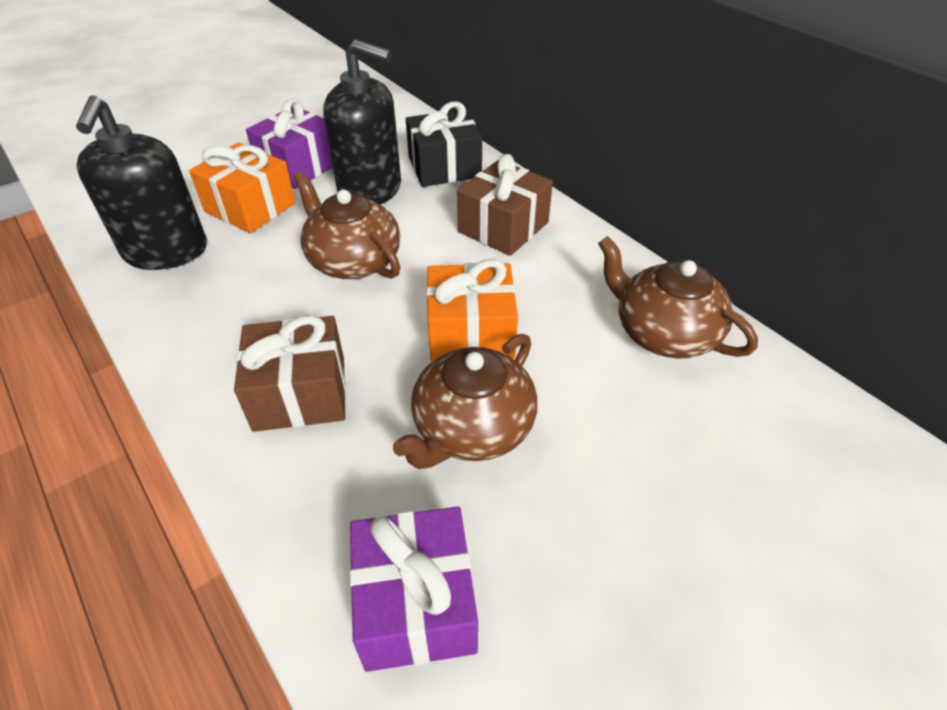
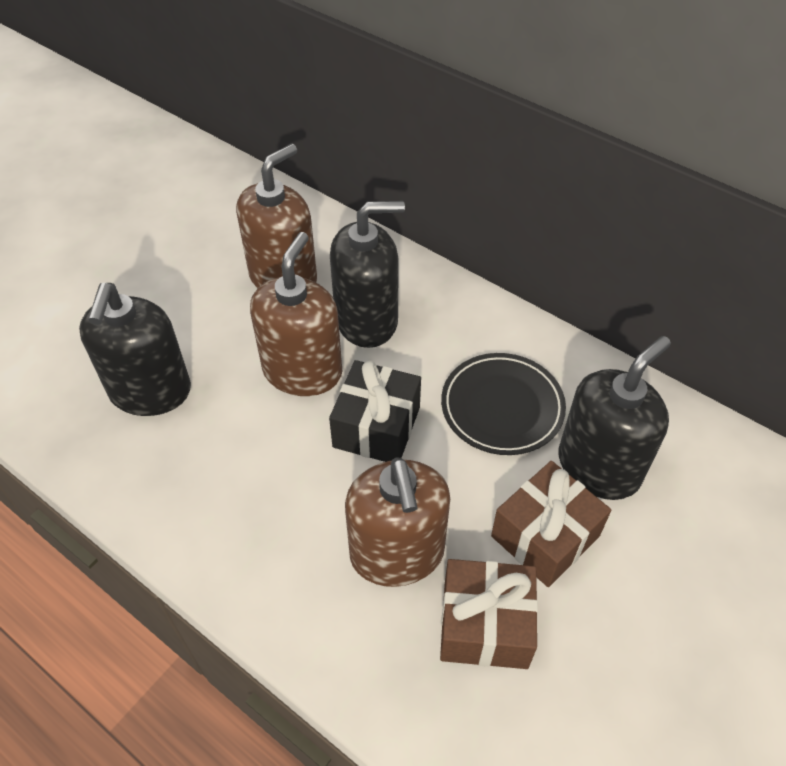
black plate: 0 -> 1
black soap dispenser: 2 -> 3
brown soap dispenser: 0 -> 3
brown teapot: 3 -> 0
orange gift: 2 -> 0
purple gift: 2 -> 0

